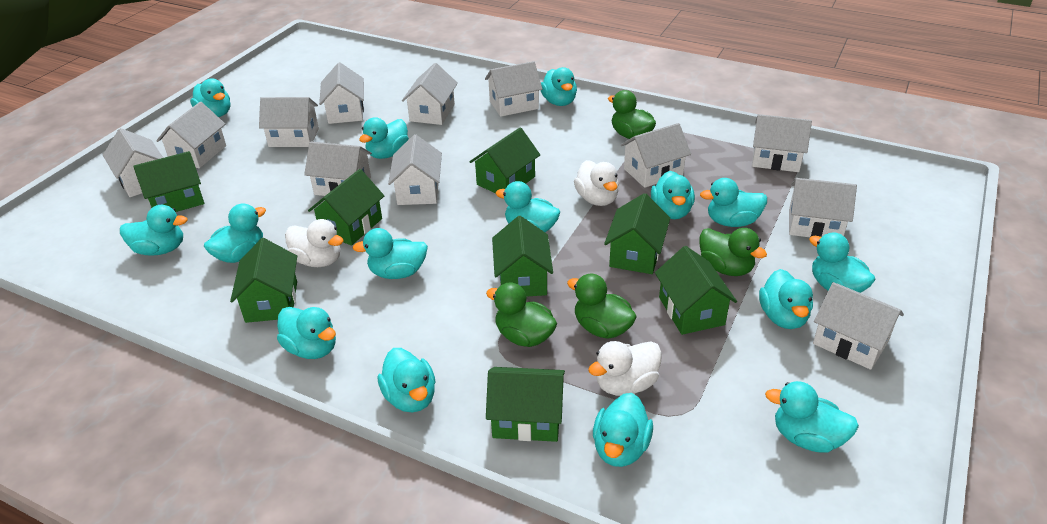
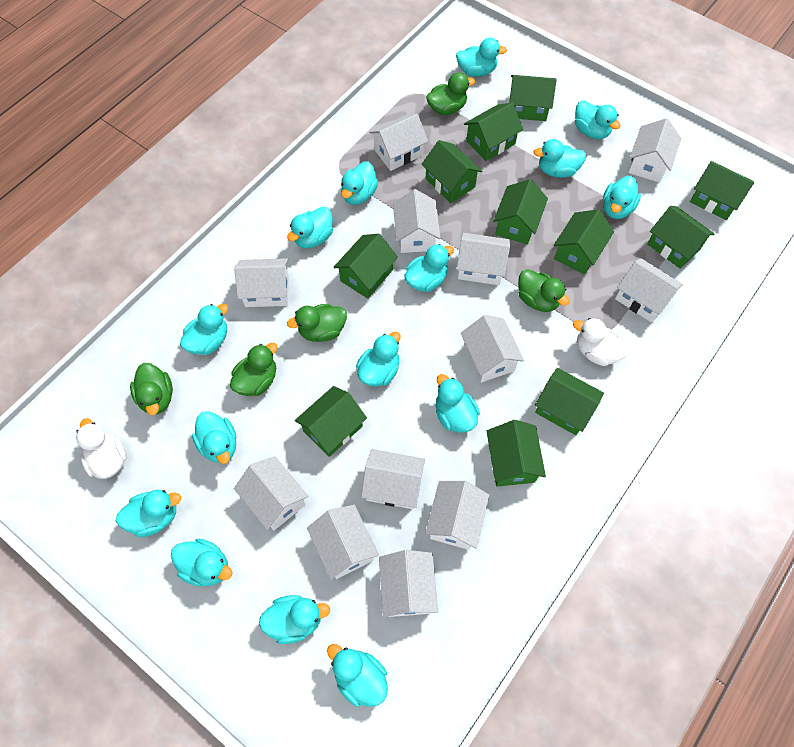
green duck: 4 -> 5
green house: 8 -> 11
white duck: 3 -> 2

